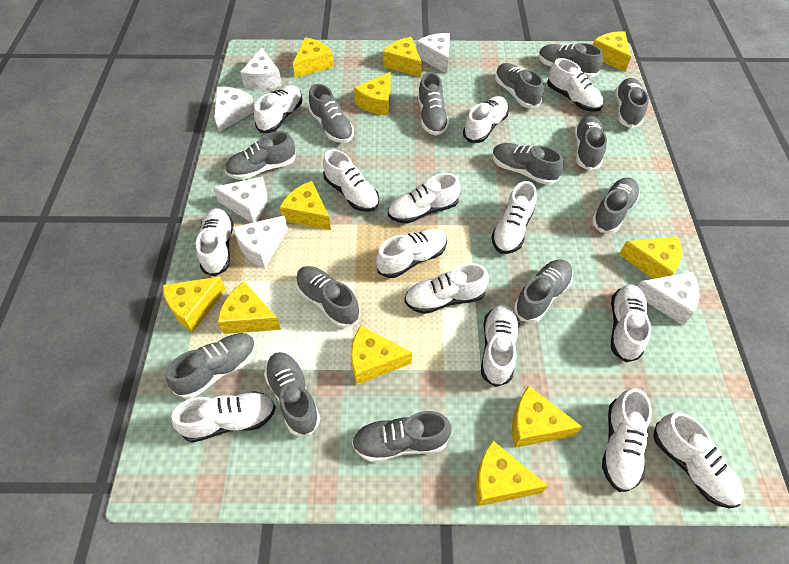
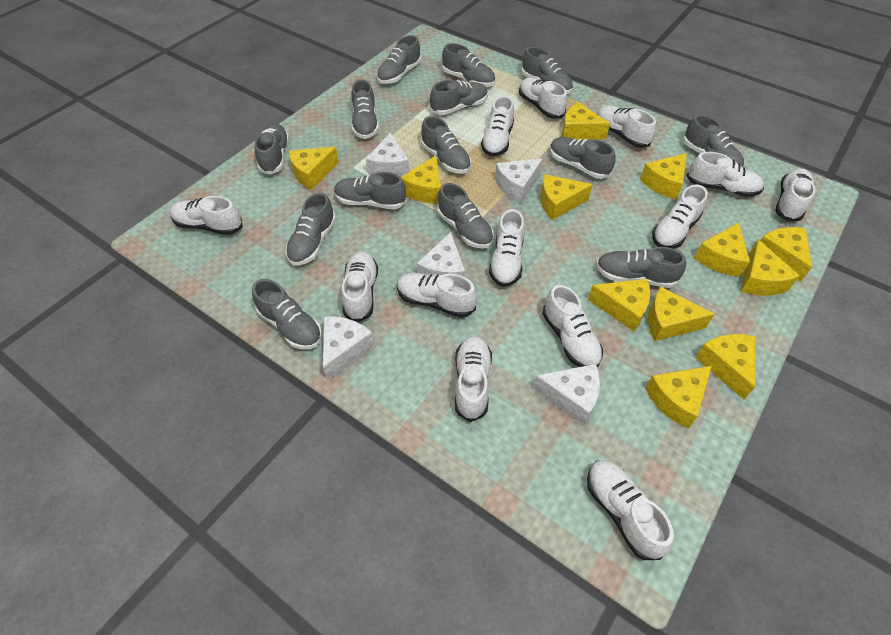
white cheese: 6 -> 5
white shoe: 14 -> 13
yellow cheese: 11 -> 12

